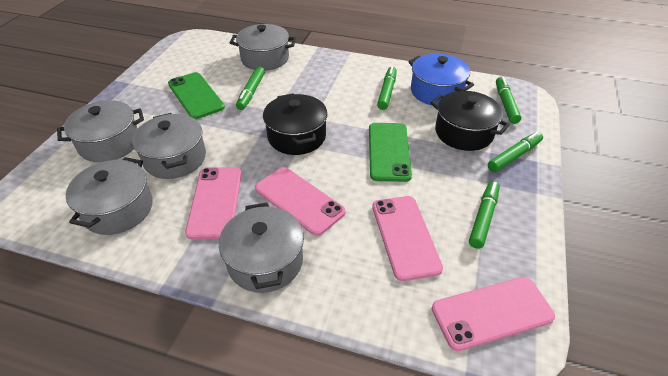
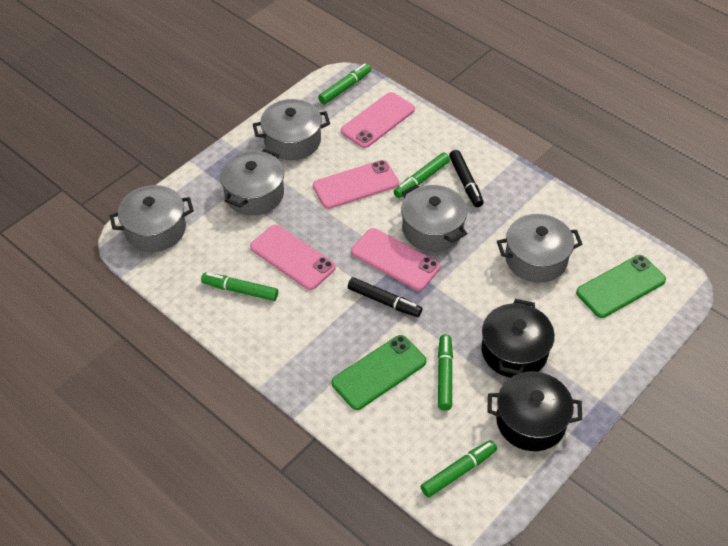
black marker: 0 -> 2
blue pot: 1 -> 0

